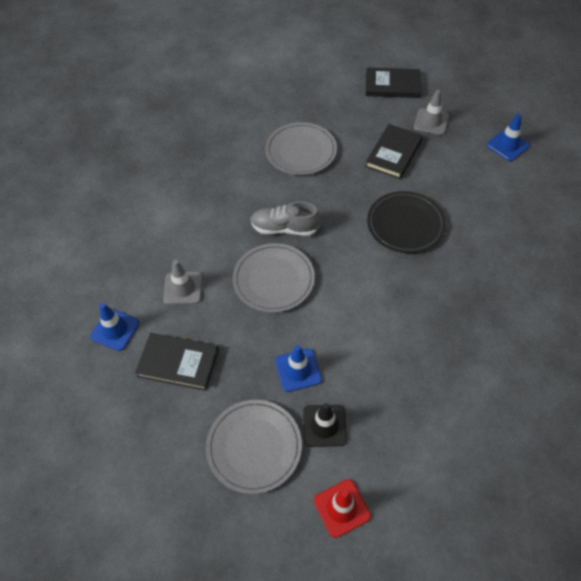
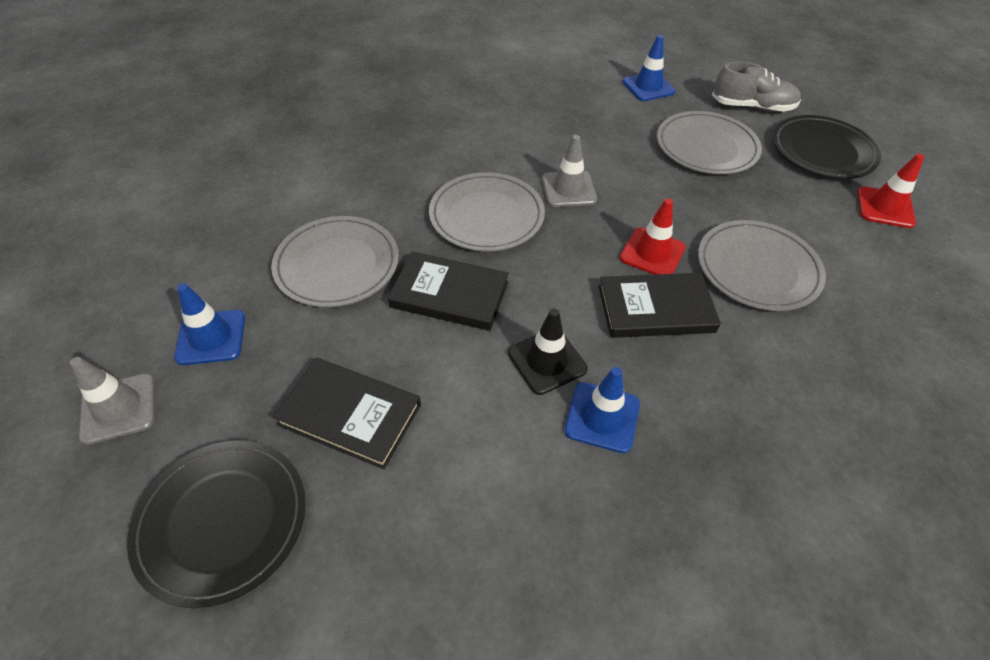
black plate: 1 -> 2
grey plate: 3 -> 4
red traffic cone: 1 -> 2

